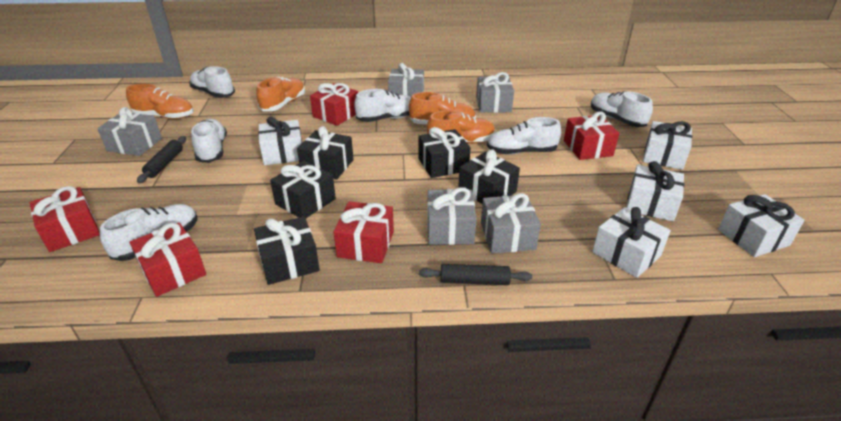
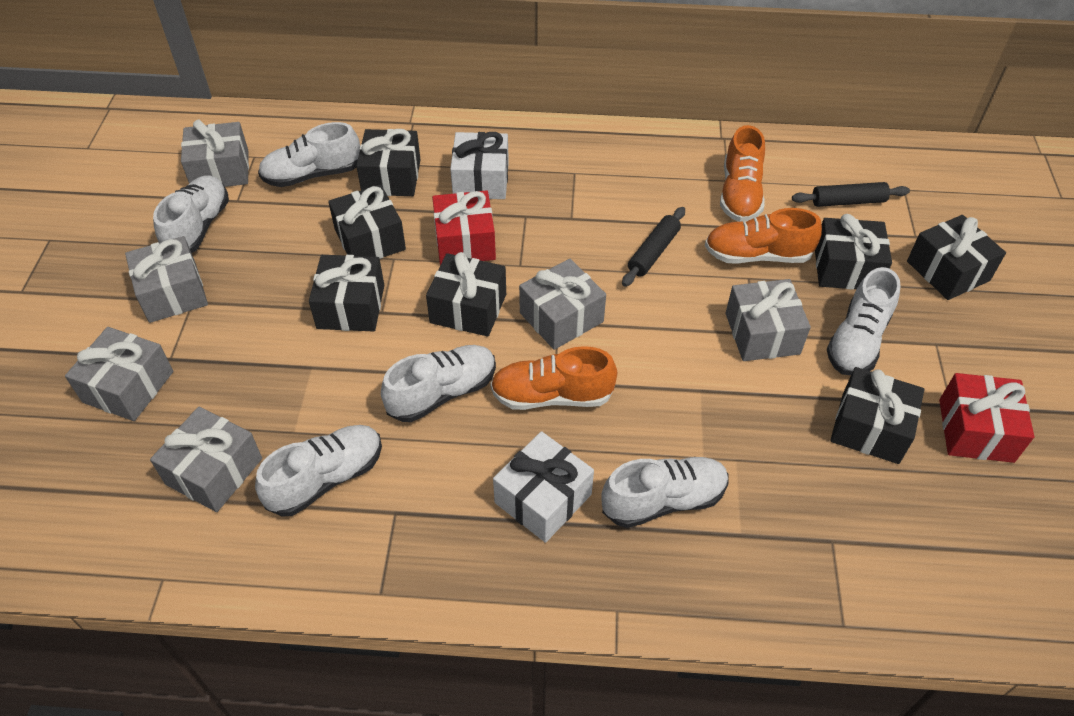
black gift: 5 -> 7
grey gift: 5 -> 6
orange shoe: 4 -> 3
red gift: 5 -> 2
white gift: 5 -> 2

